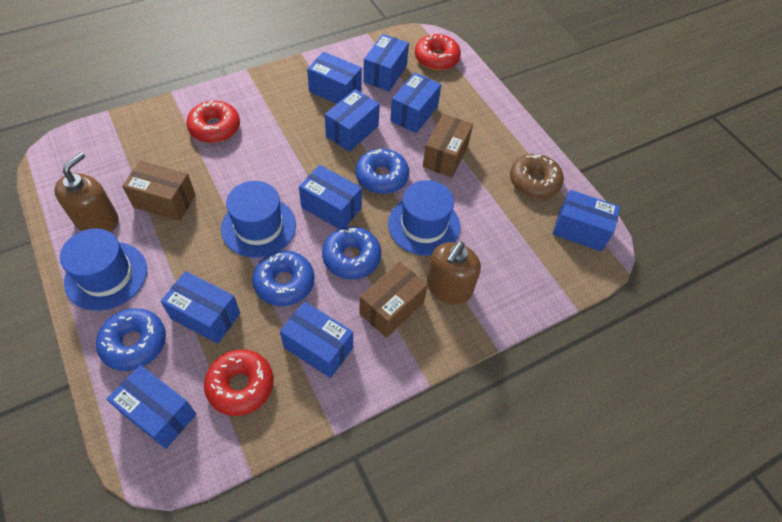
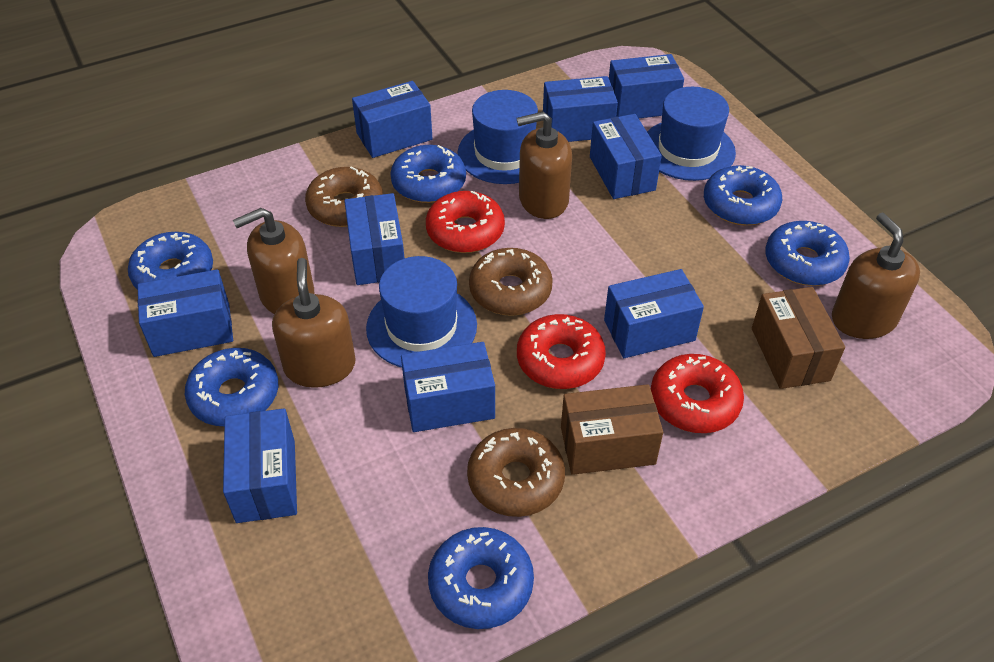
blue donut: 4 -> 6
brown box: 3 -> 2
brown donut: 1 -> 3
brown soap dispenser: 2 -> 4

